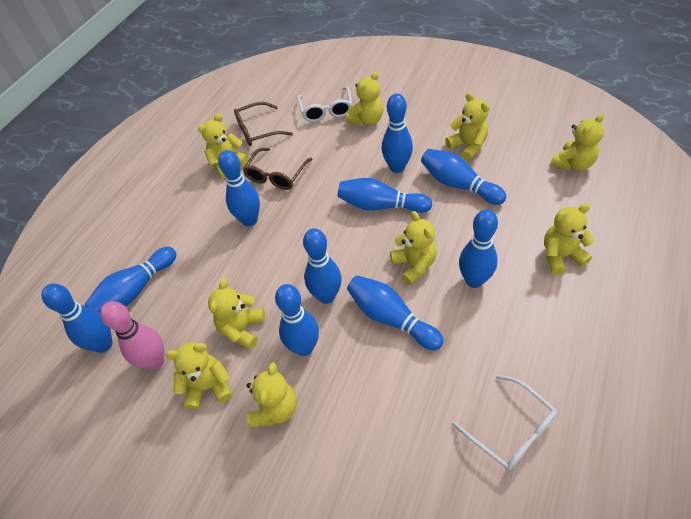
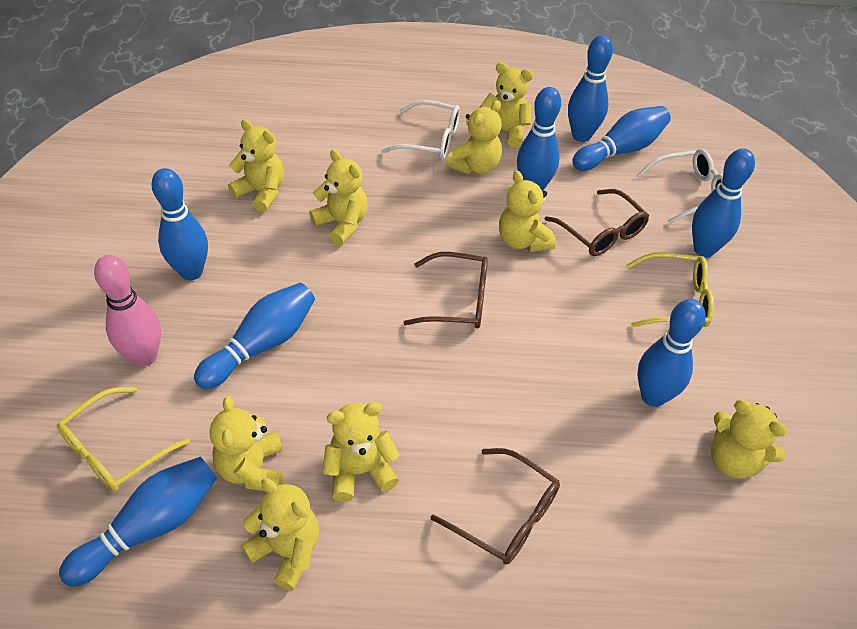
blue bowling pin: 10 -> 8
brown glasses: 2 -> 3
yellow glasses: 0 -> 2

